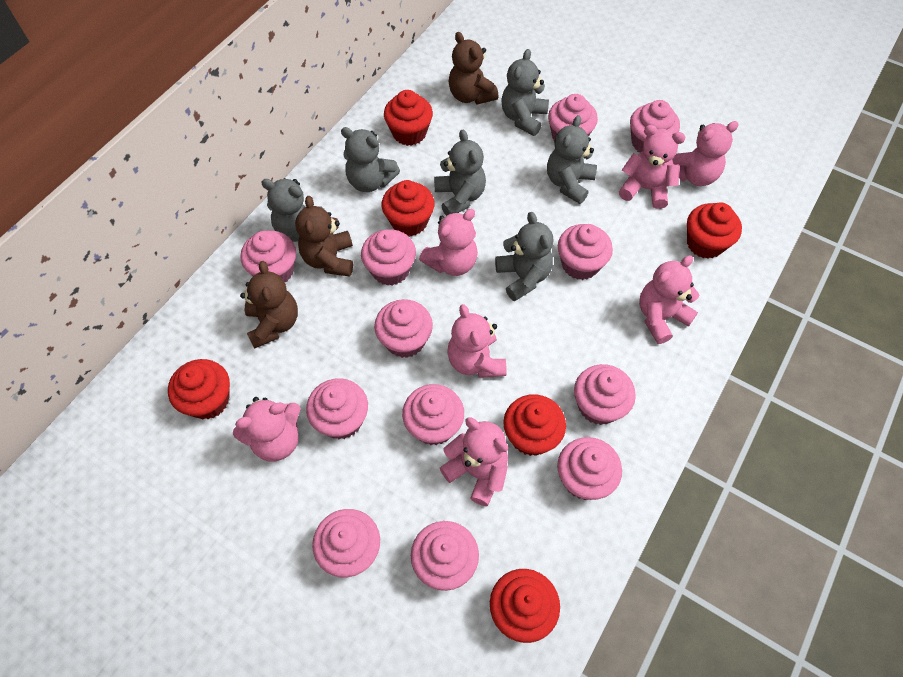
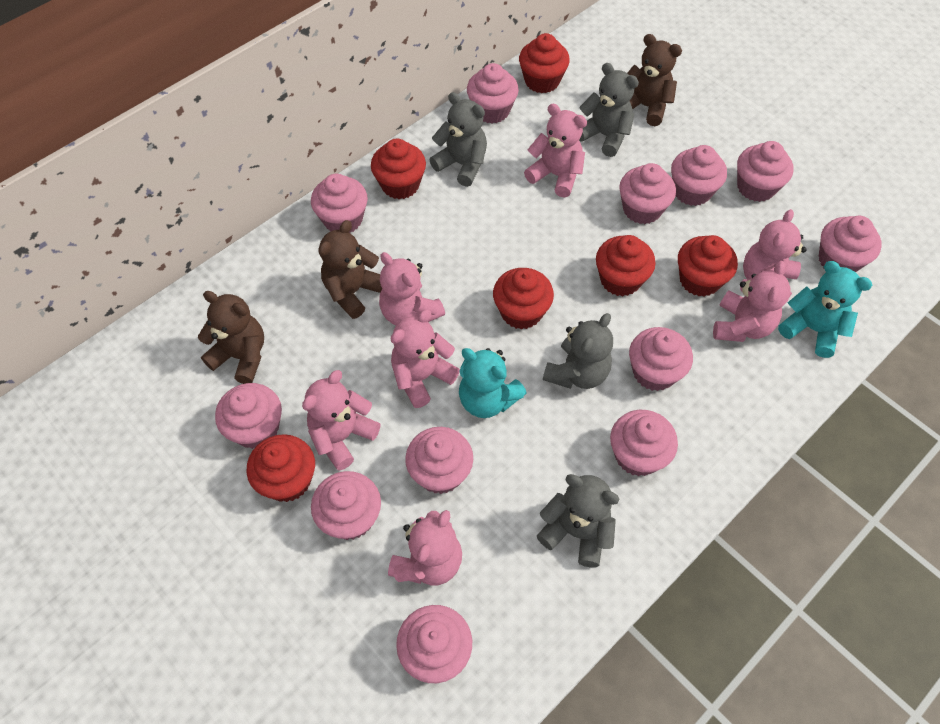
grey teddy bear: 6 -> 4
turquoise teddy bear: 0 -> 2

